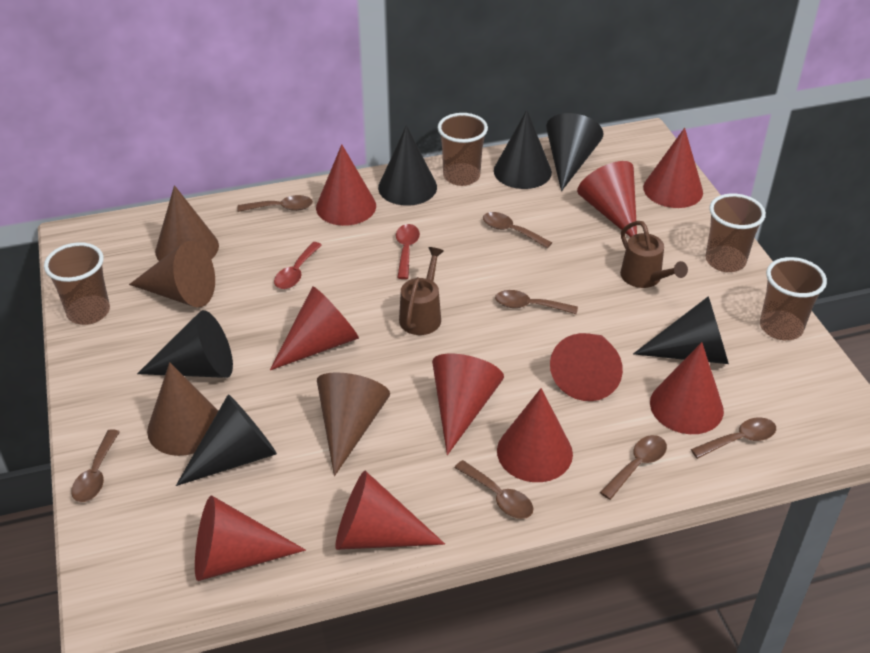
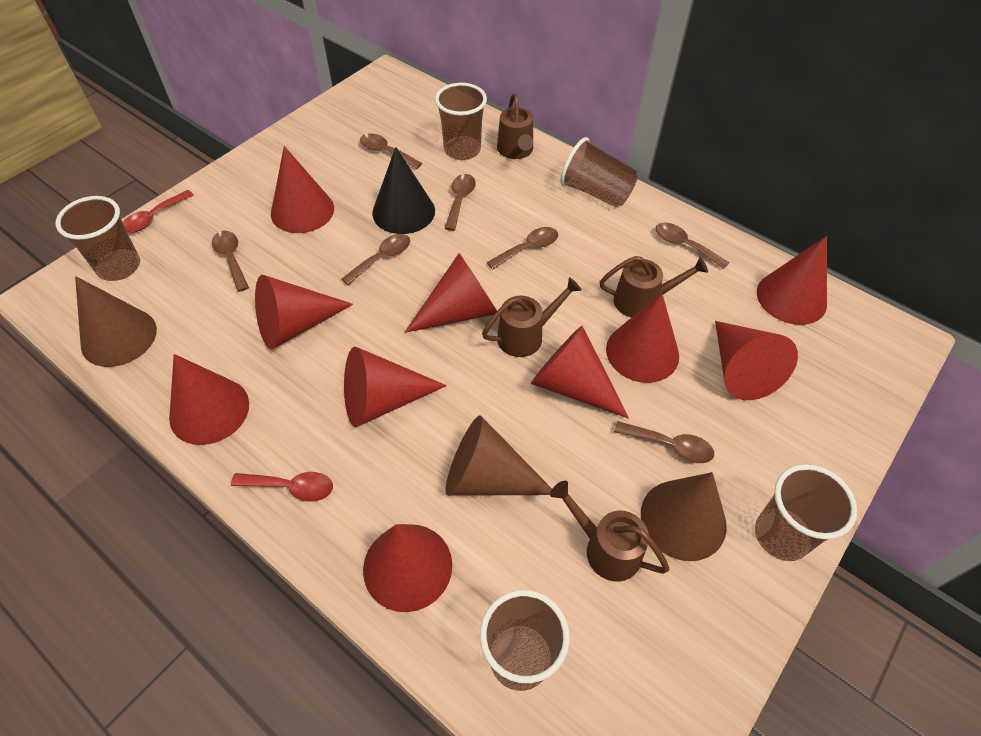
black cone: 6 -> 1
brown cone: 4 -> 3
brown cup: 4 -> 5
brown watering can: 2 -> 4

